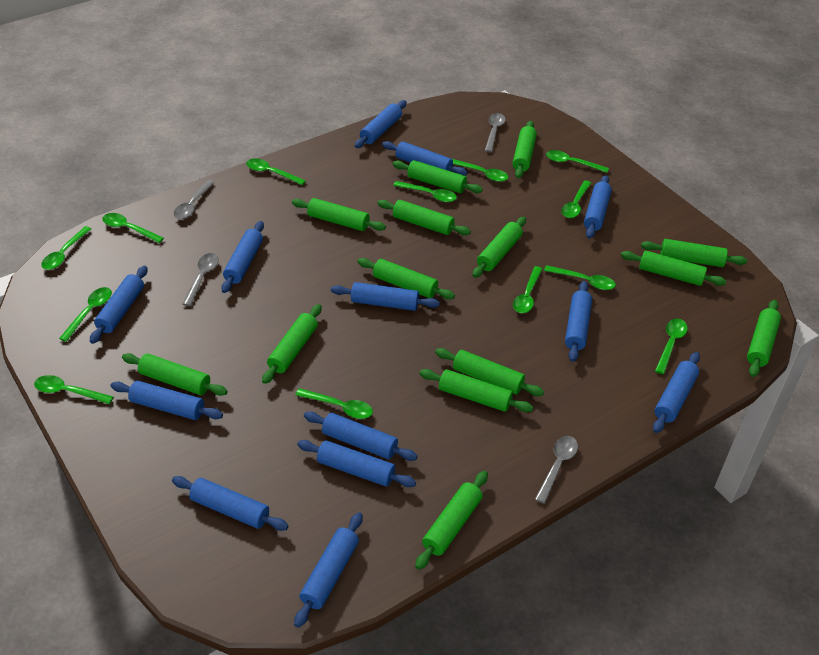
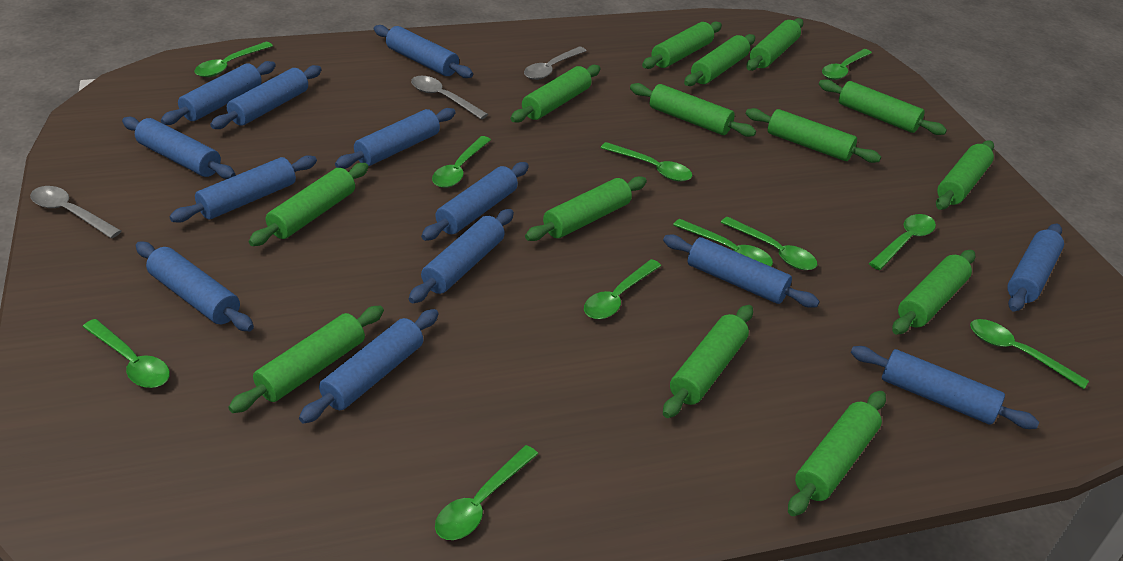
green spoon: 13 -> 11
grey spoon: 4 -> 3

